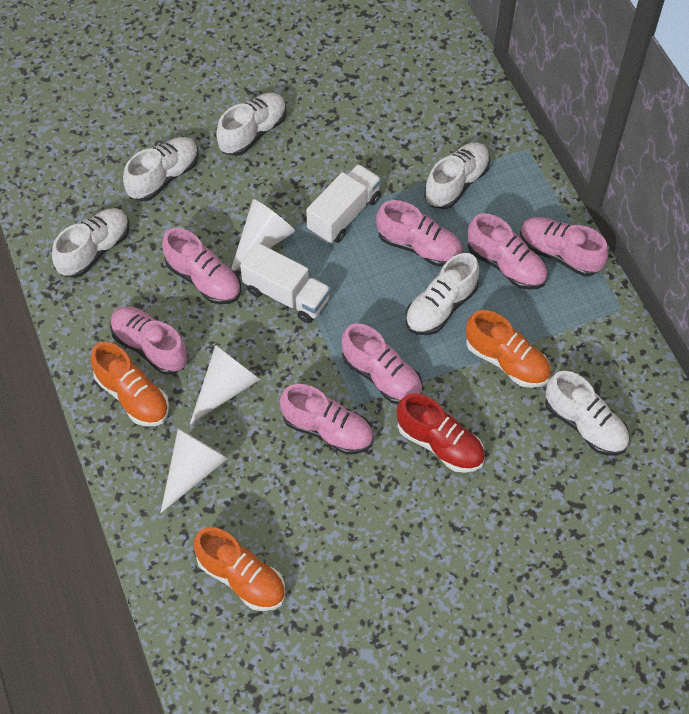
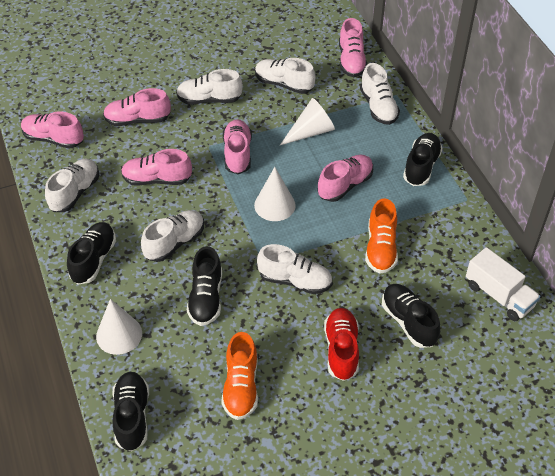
black shoe: 0 -> 5
orange shoe: 3 -> 2
pink shoe: 7 -> 6
white truck: 2 -> 1

